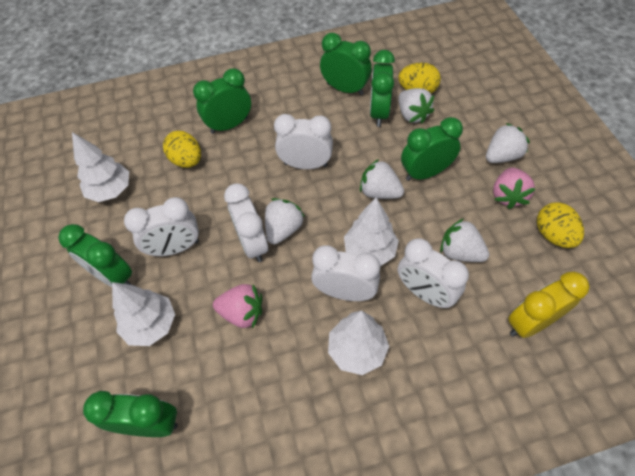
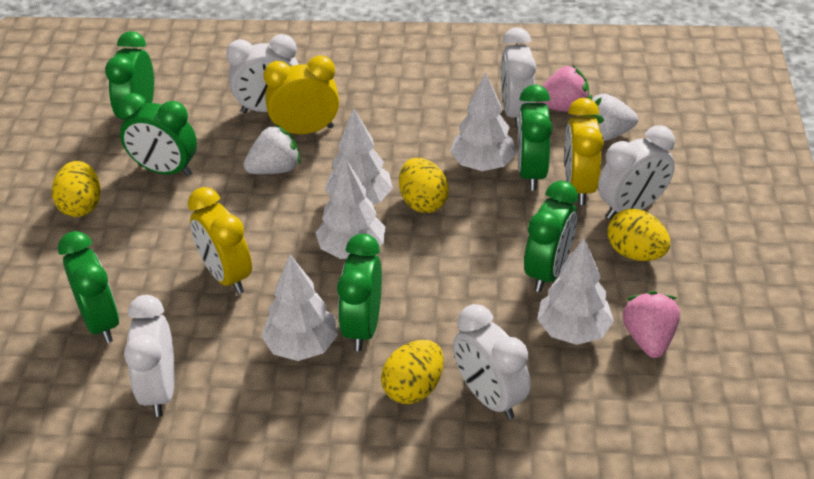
white strawberry: 5 -> 2
white tree: 4 -> 5
yellow clock: 1 -> 3
yellow egg: 3 -> 4

